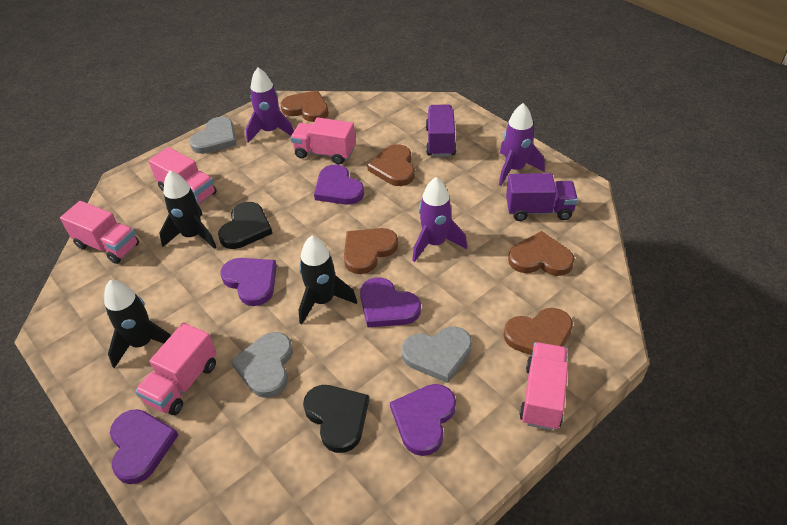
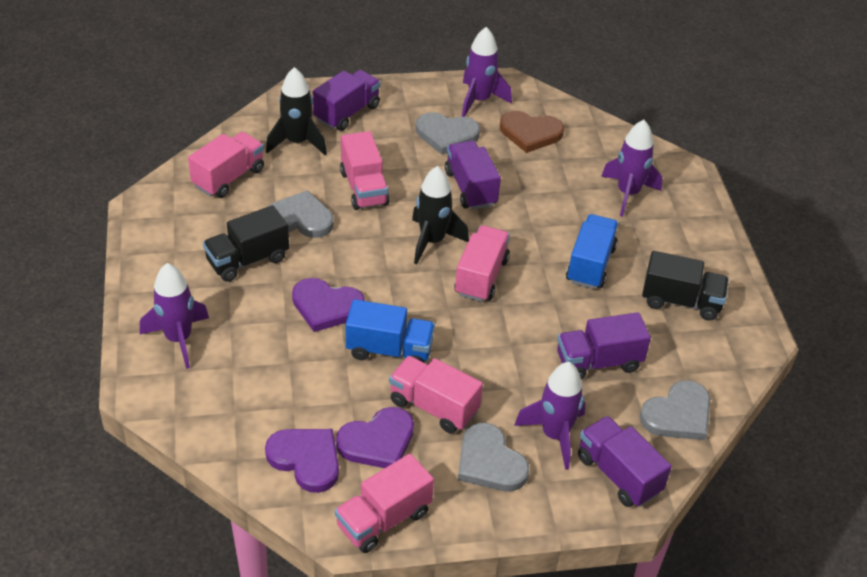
black heart: 2 -> 0
black rocket: 3 -> 2
black truck: 0 -> 2
blue truck: 0 -> 2
brown heart: 5 -> 1
grey heart: 3 -> 4
purple heart: 5 -> 3
purple rocket: 3 -> 4
purple truck: 2 -> 4

